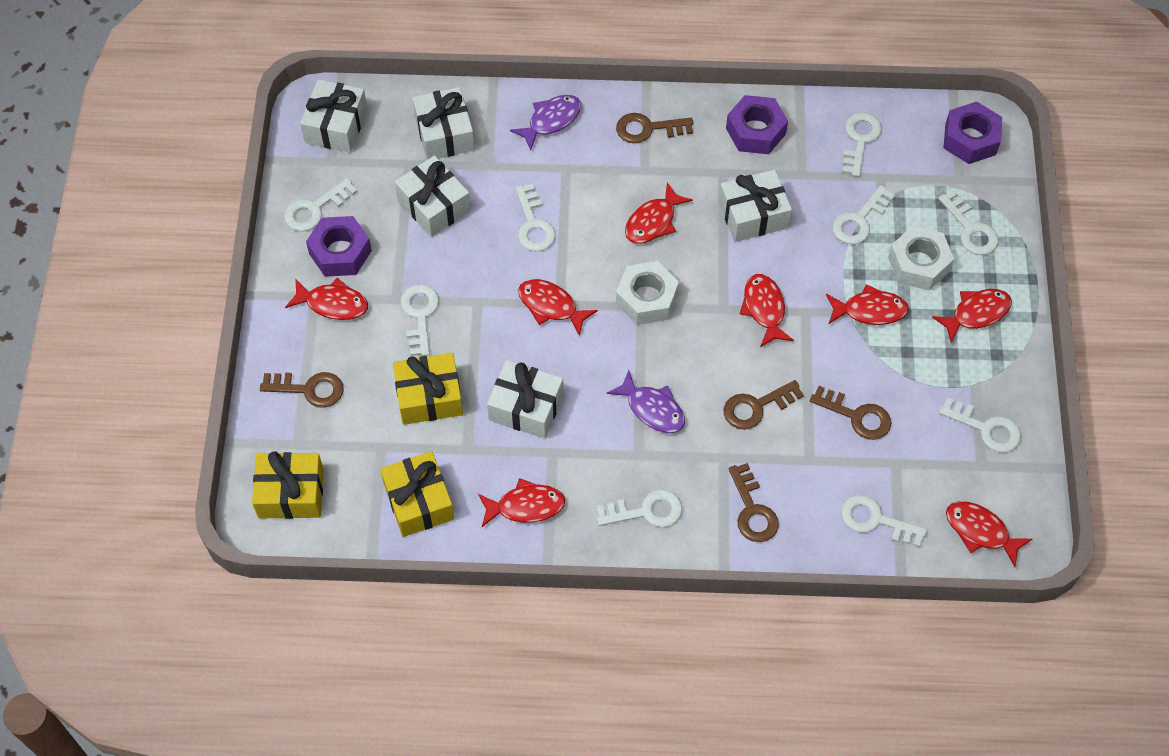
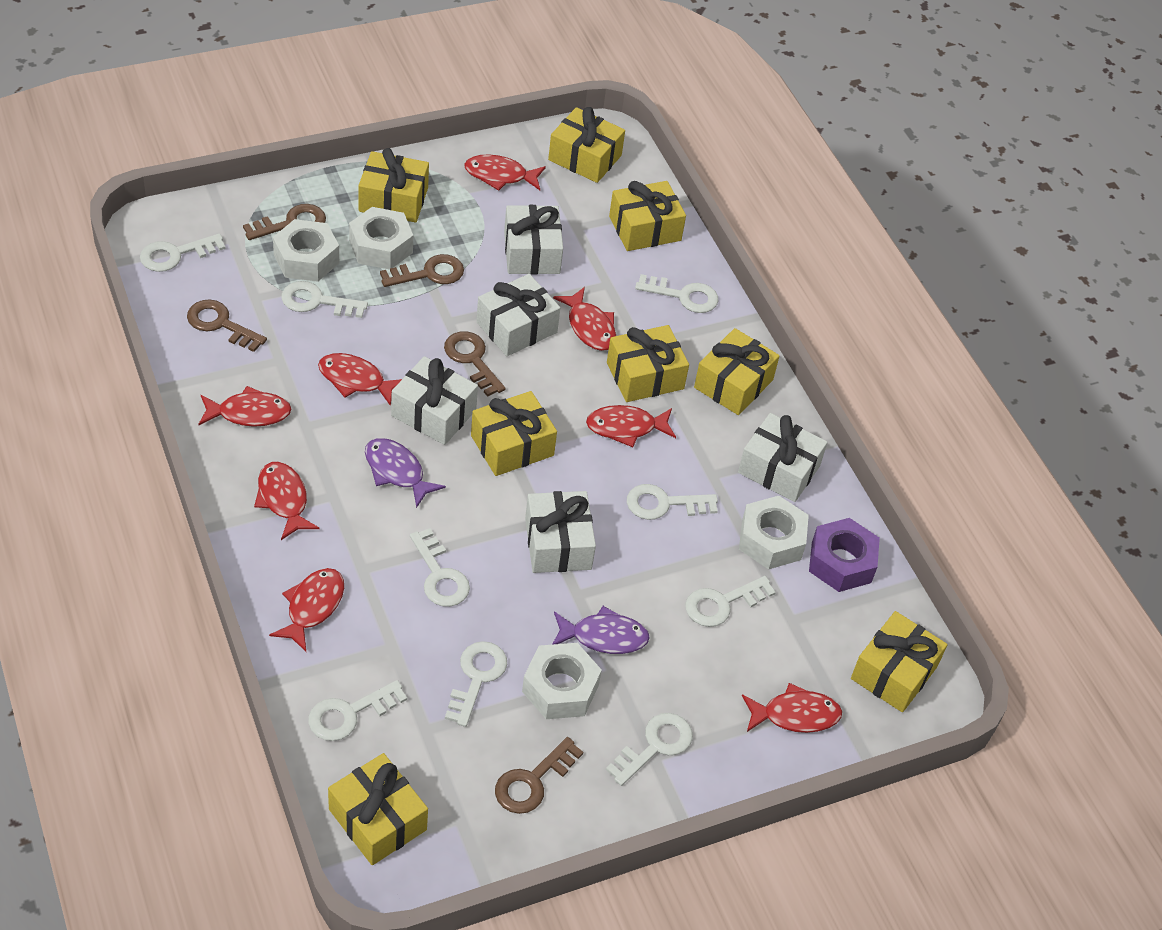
purple nut: 3 -> 1
white nut: 2 -> 4
yellow gift: 3 -> 8

